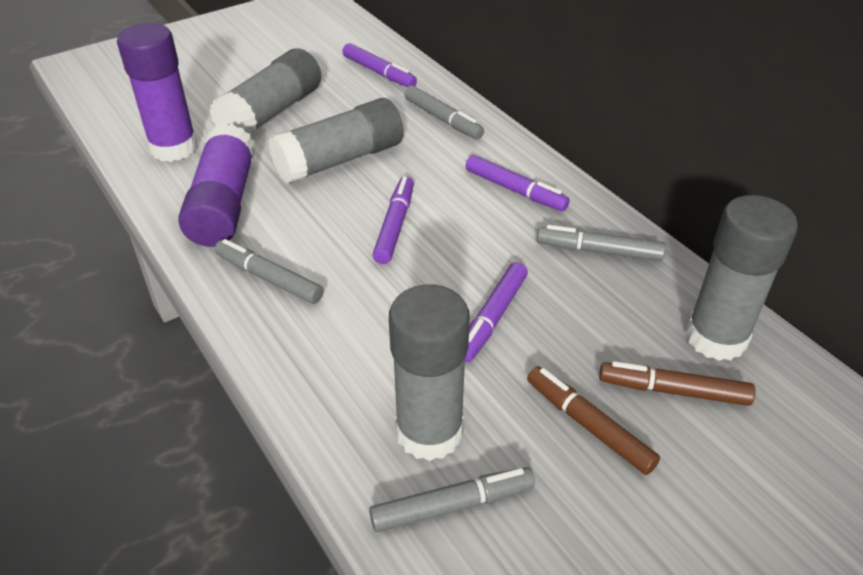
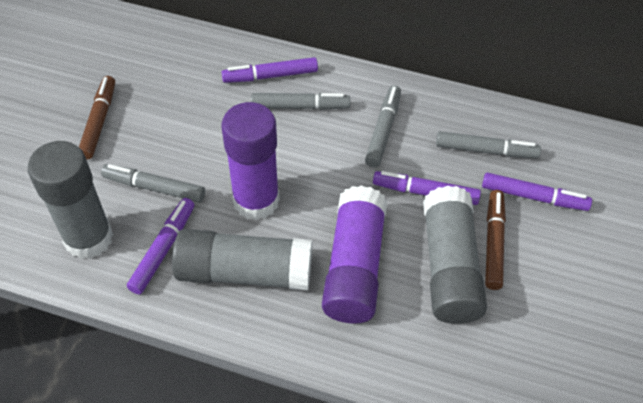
grey glue stick: 4 -> 3

